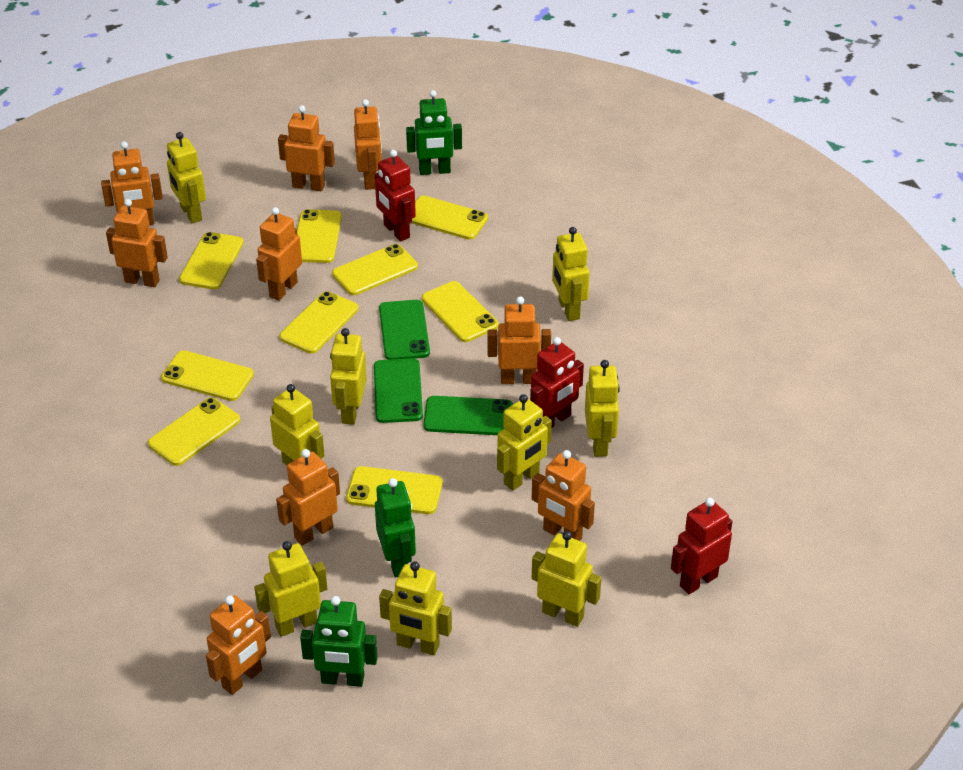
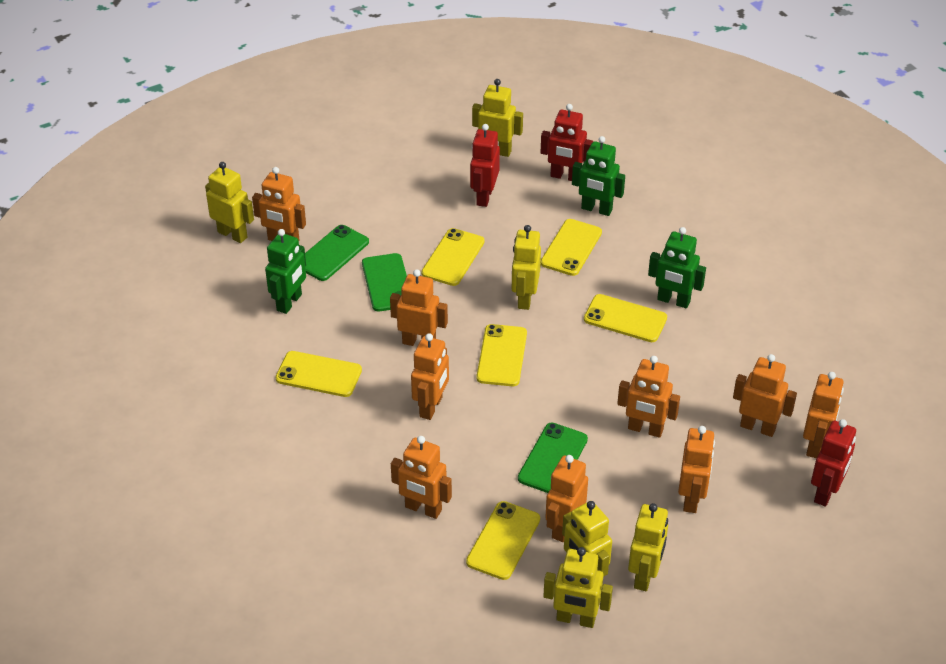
yellow phone: 9 -> 6
yellow robot: 9 -> 6

